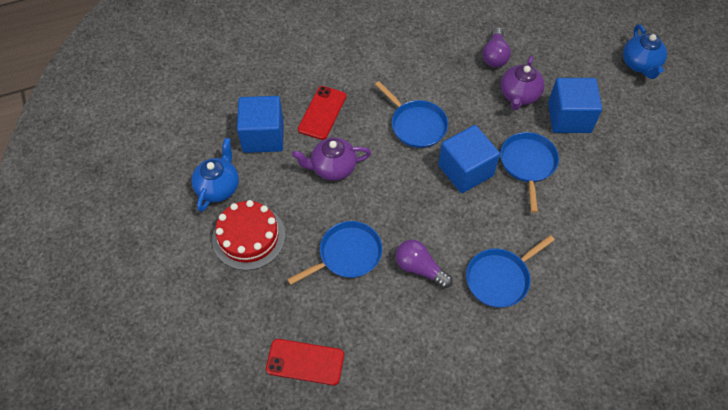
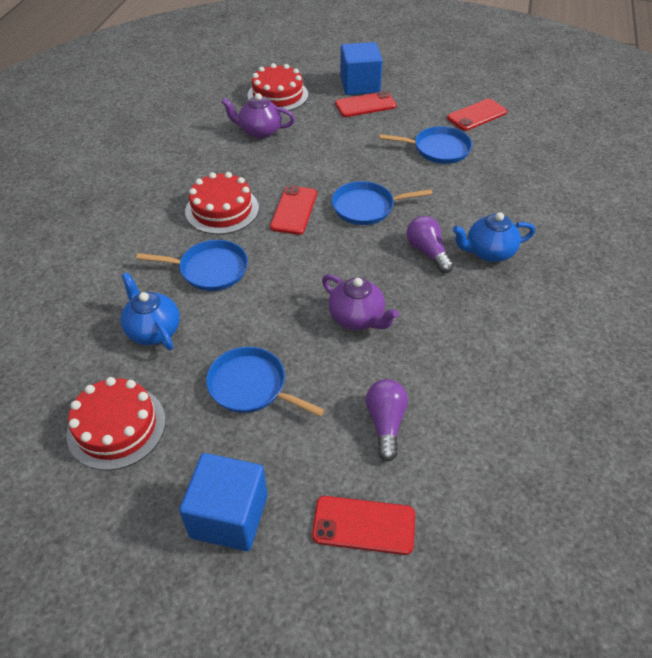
blue cube: 3 -> 2
red cake: 1 -> 3
red phone: 2 -> 4

